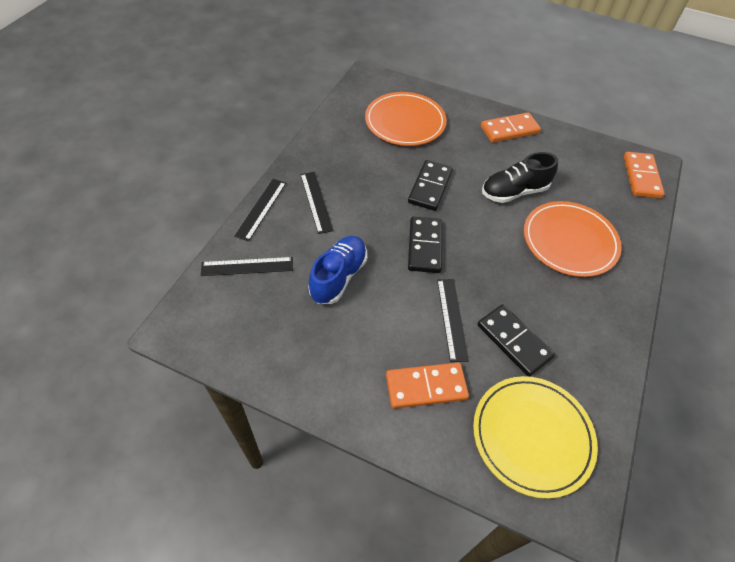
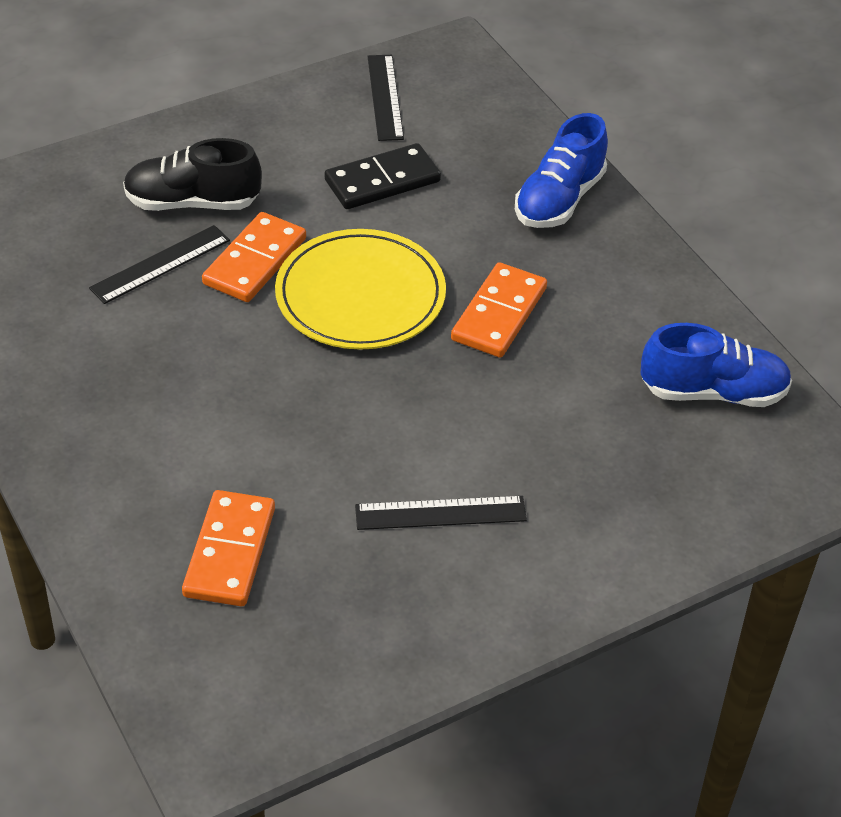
black domino: 3 -> 1
black ruler: 4 -> 3
blue shoe: 1 -> 2
orange plate: 2 -> 0

